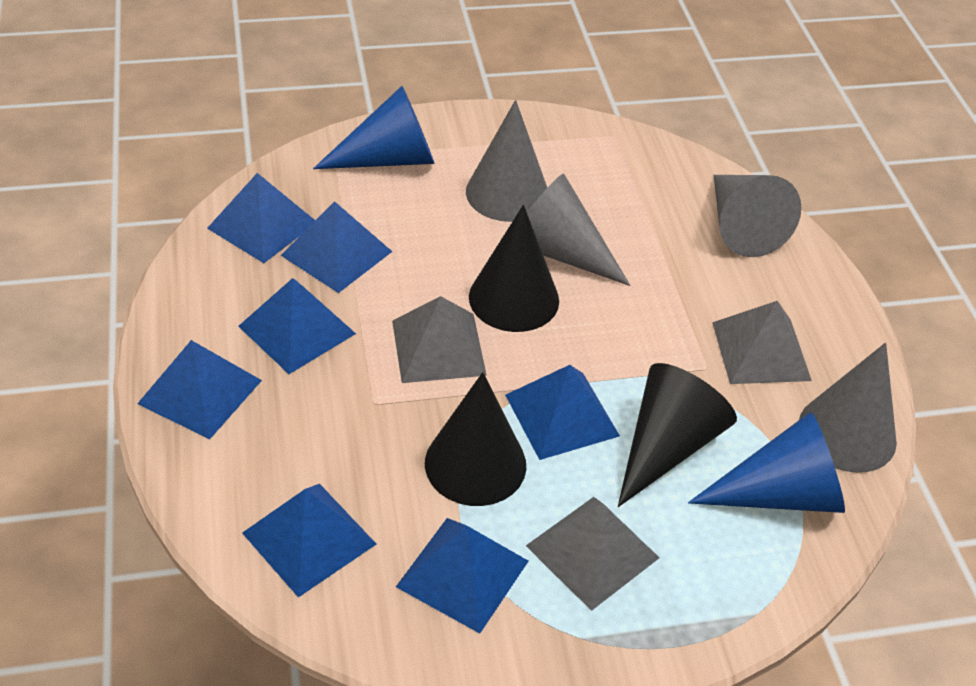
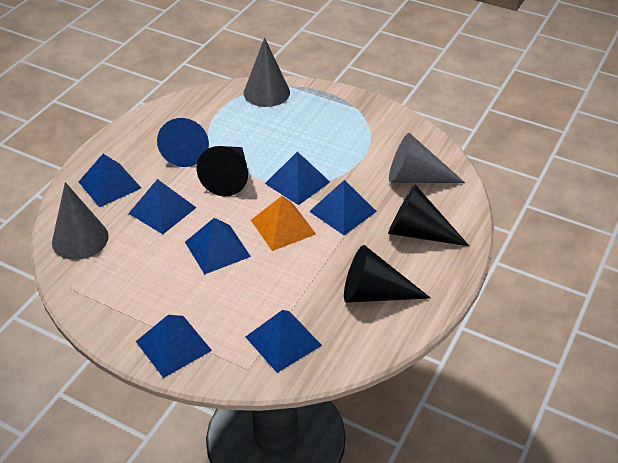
blue cone: 2 -> 1
grey cone: 4 -> 3
grey pyramid: 3 -> 0
orange pyramid: 0 -> 1

